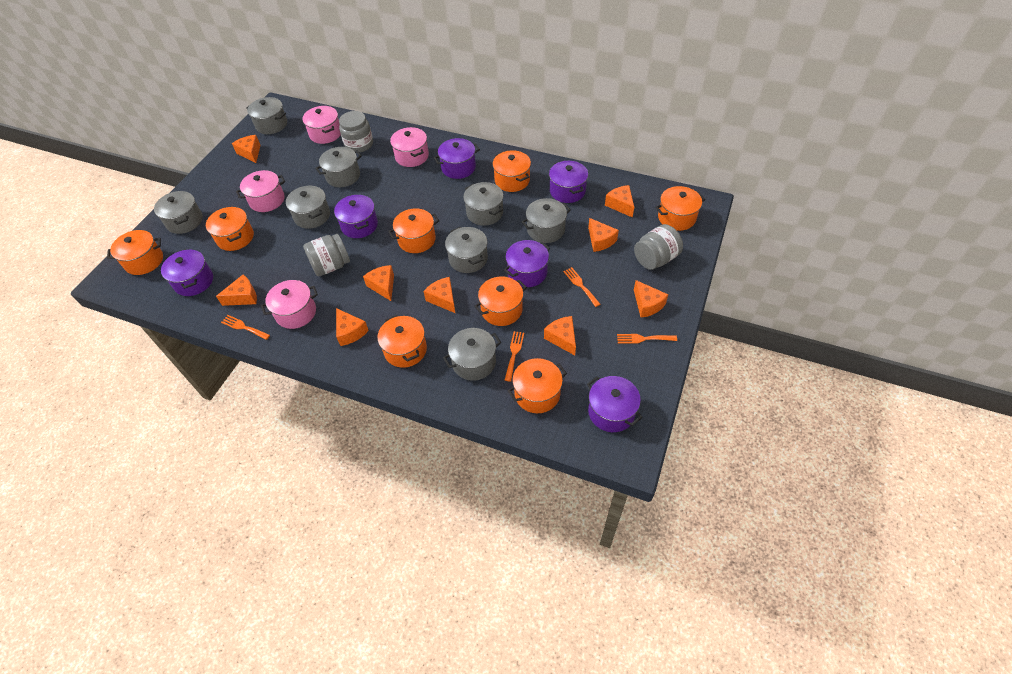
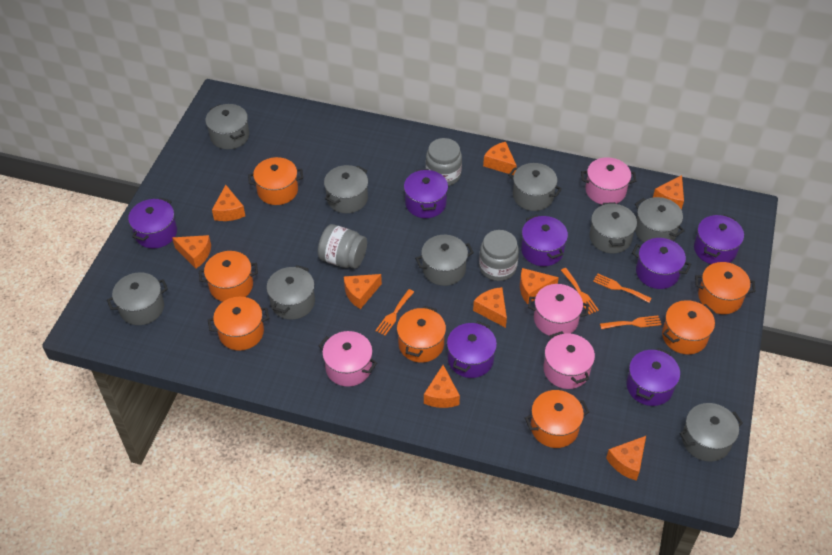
grey pot: 8 -> 9
orange pot: 8 -> 7
purple pot: 6 -> 7

